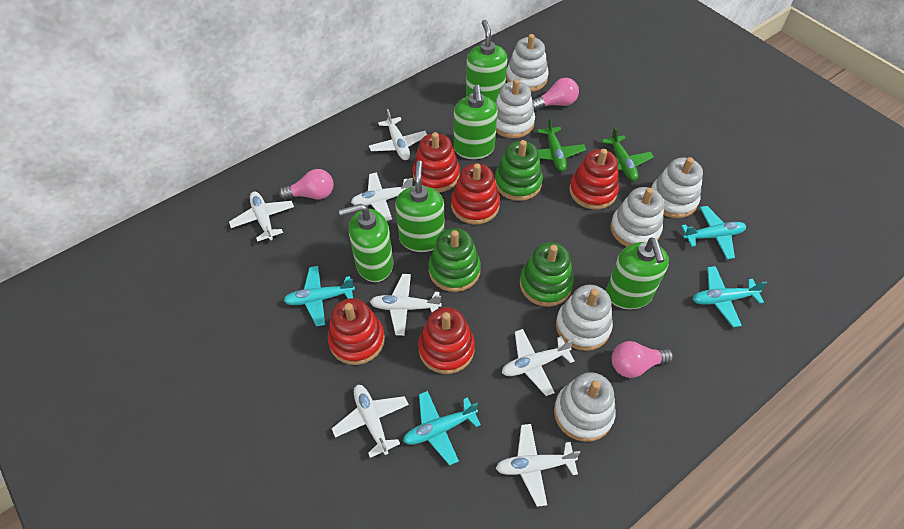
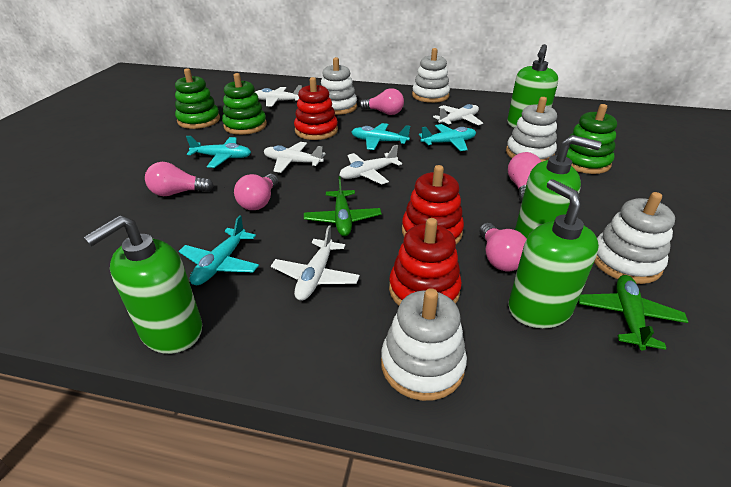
green soap dispenser: 5 -> 4
pink light bulb: 3 -> 5
red stacking toy: 5 -> 3
white plane: 7 -> 5
white stacking toy: 6 -> 5

